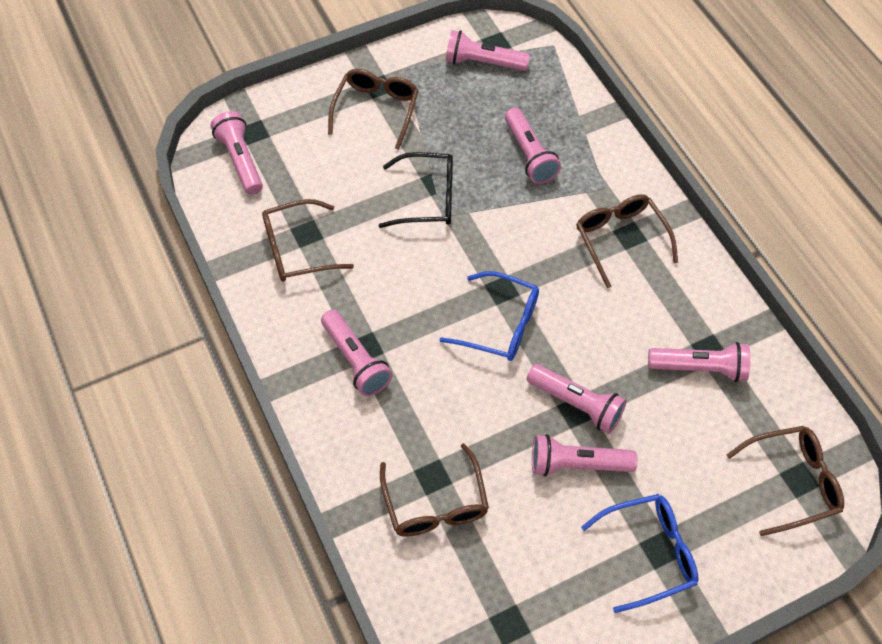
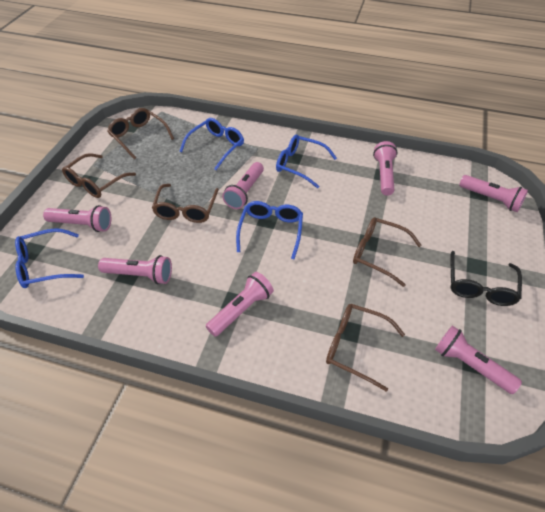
blue glasses: 2 -> 4

